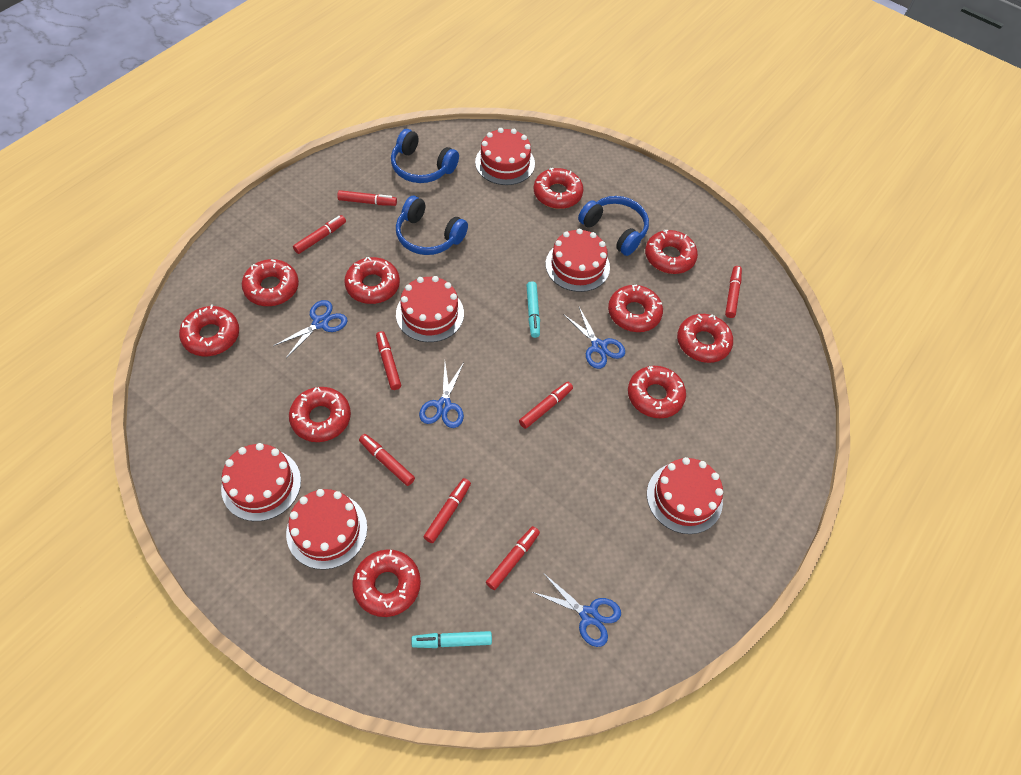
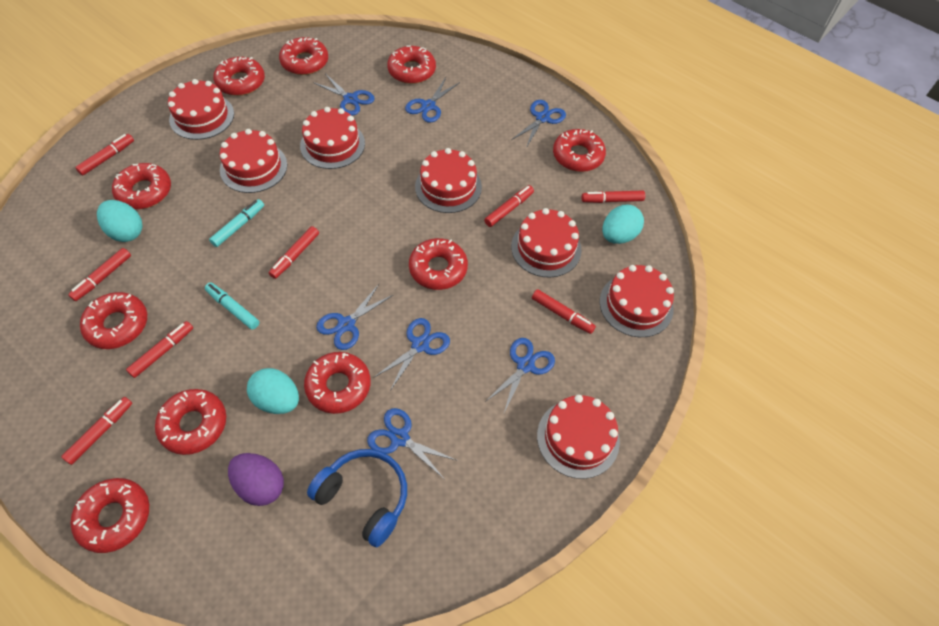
blue headphones: 3 -> 1
blue scissors: 4 -> 7
purple egg: 0 -> 1
red cake: 6 -> 7
turquoise egg: 0 -> 3

